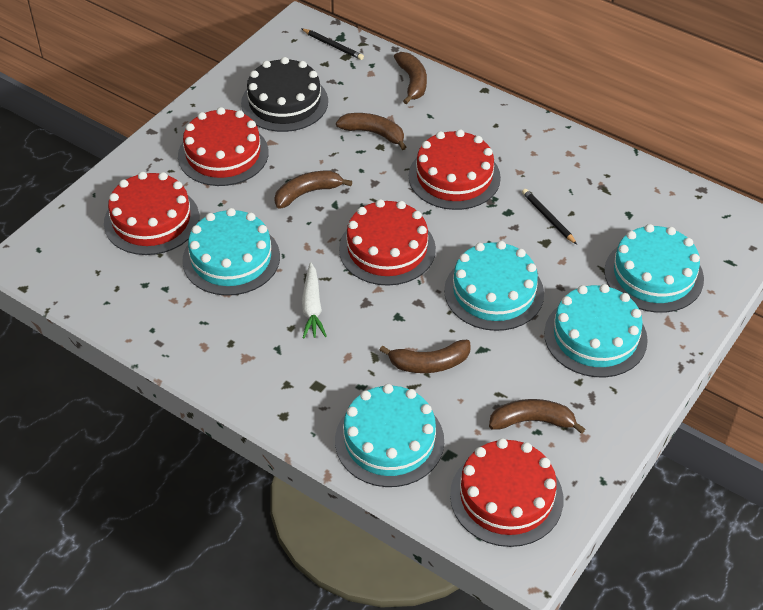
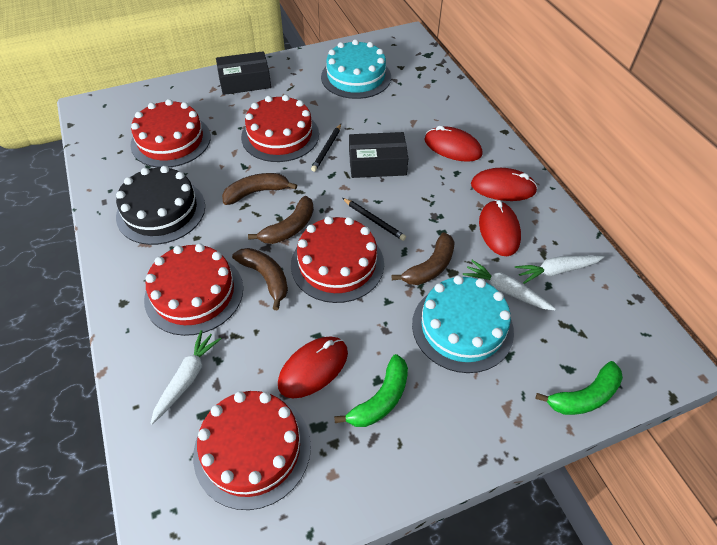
black box: 0 -> 2
brown banana: 5 -> 4
green banana: 0 -> 2
red mouse: 0 -> 4
turquoise cake: 5 -> 2
white carrot: 1 -> 3

